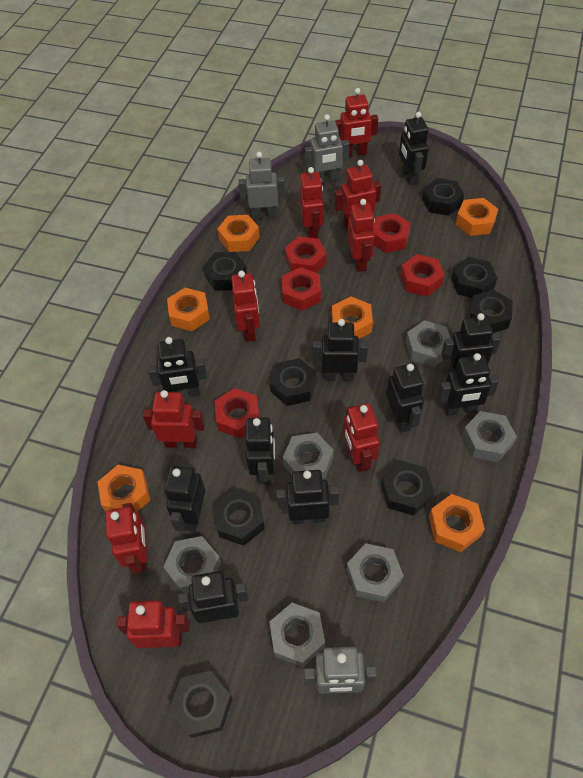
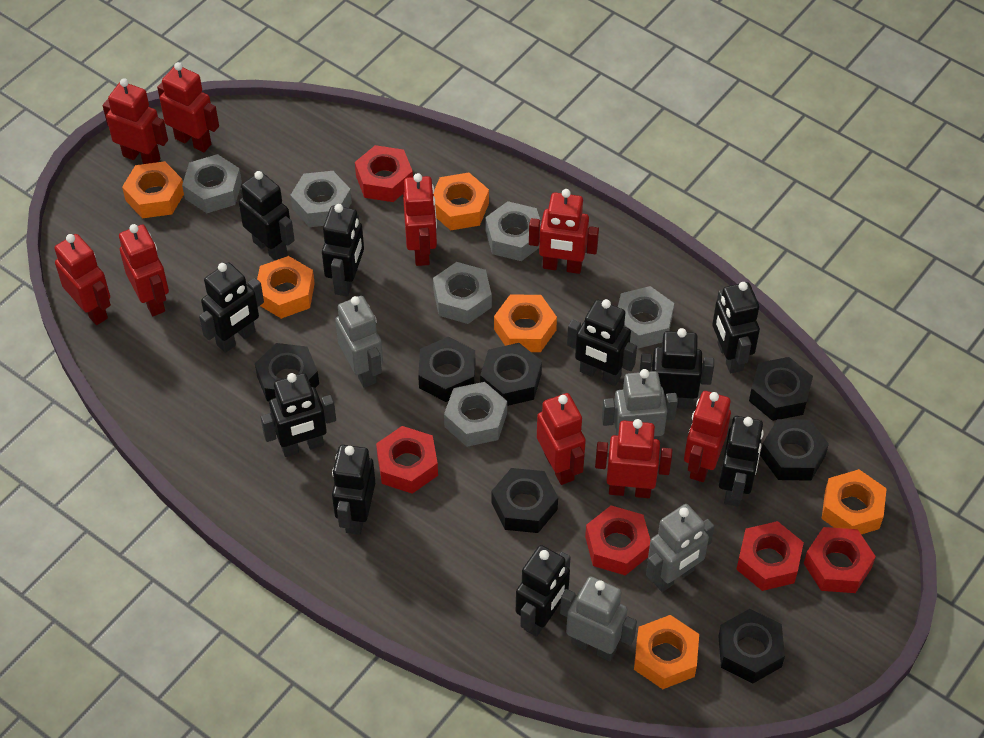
black nut: 8 -> 7
grey robot: 3 -> 4

